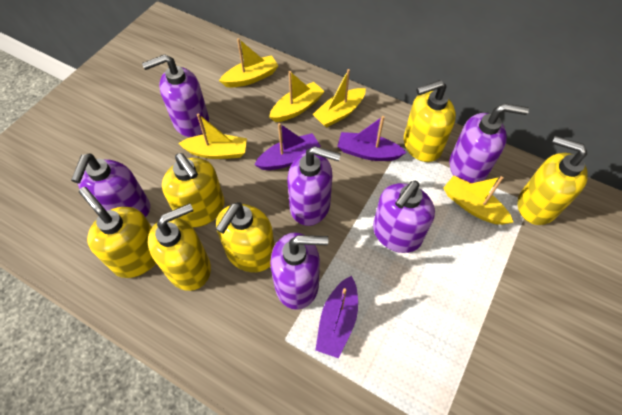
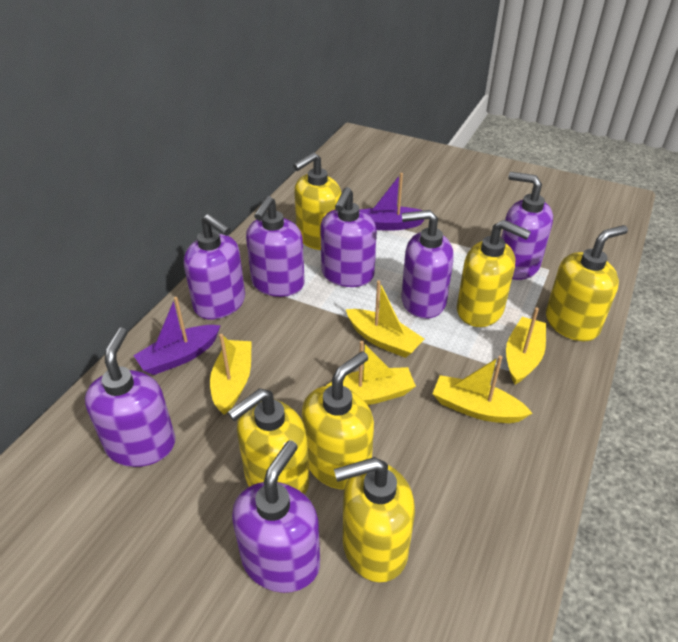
purple boat: 3 -> 2
purple soap dispenser: 6 -> 7

